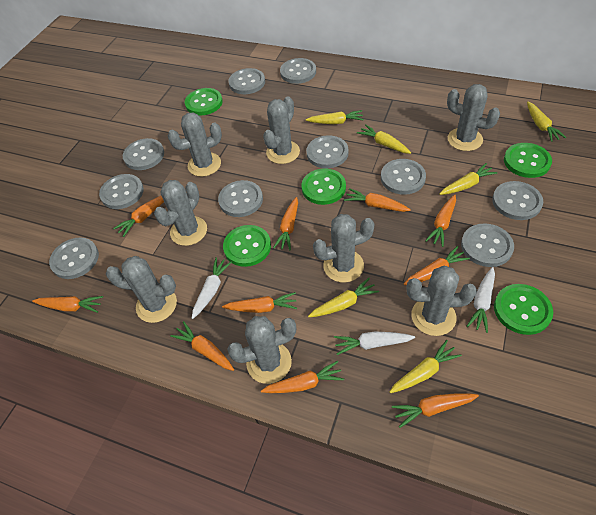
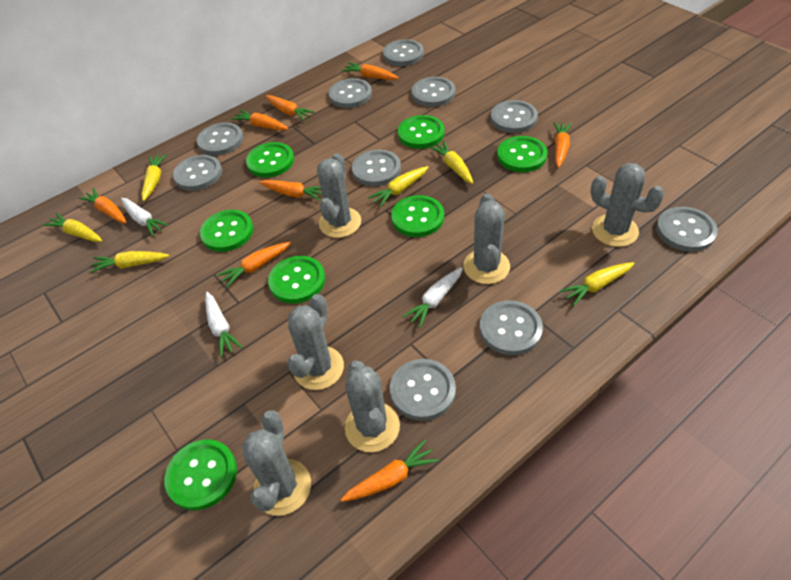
green button: 5 -> 7
grey cactus: 8 -> 6
orange carrot: 10 -> 8

